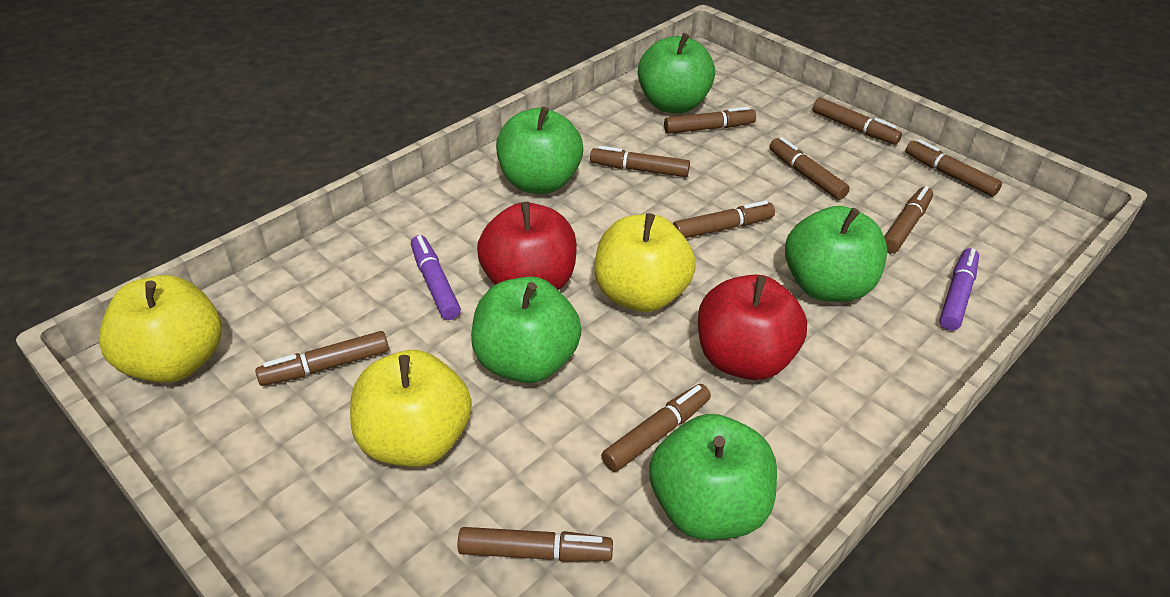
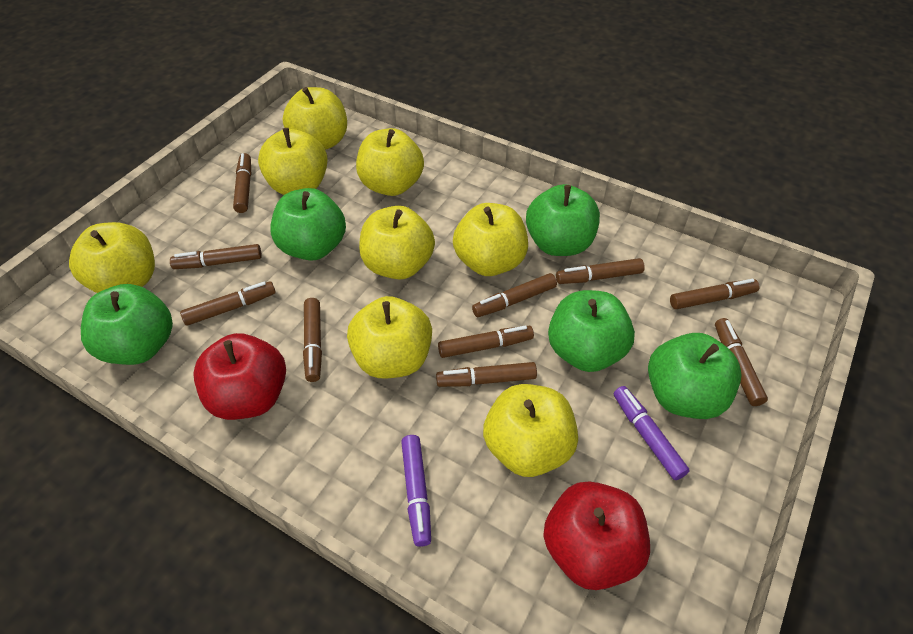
yellow apple: 3 -> 8

